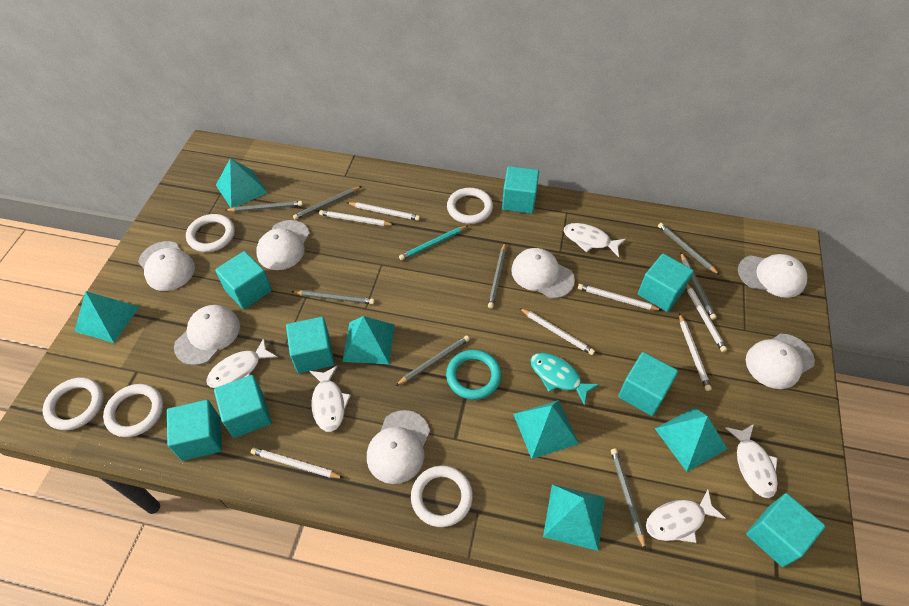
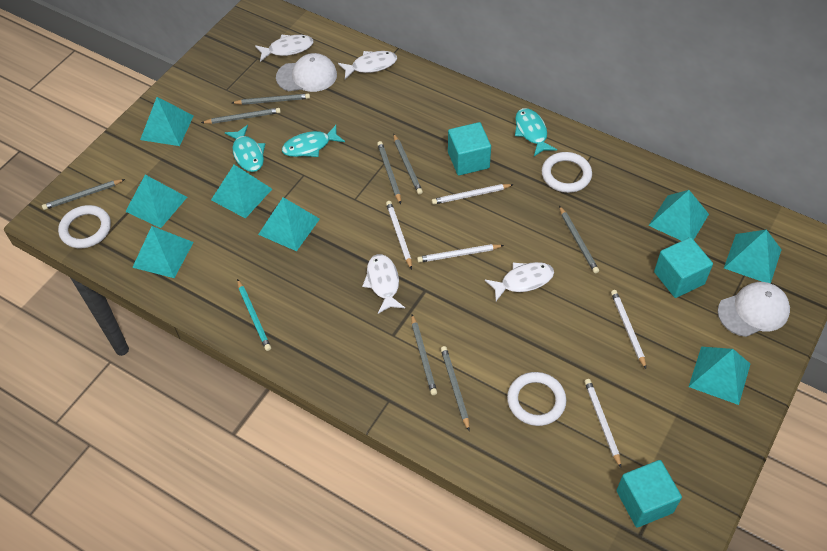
turquoise cube: 8 -> 3
turquoise fish: 1 -> 3
turquoise pyramid: 6 -> 8
turquoise ring: 1 -> 0
white cap: 7 -> 2
white fish: 5 -> 4
white pencil: 7 -> 5
white ring: 5 -> 3

